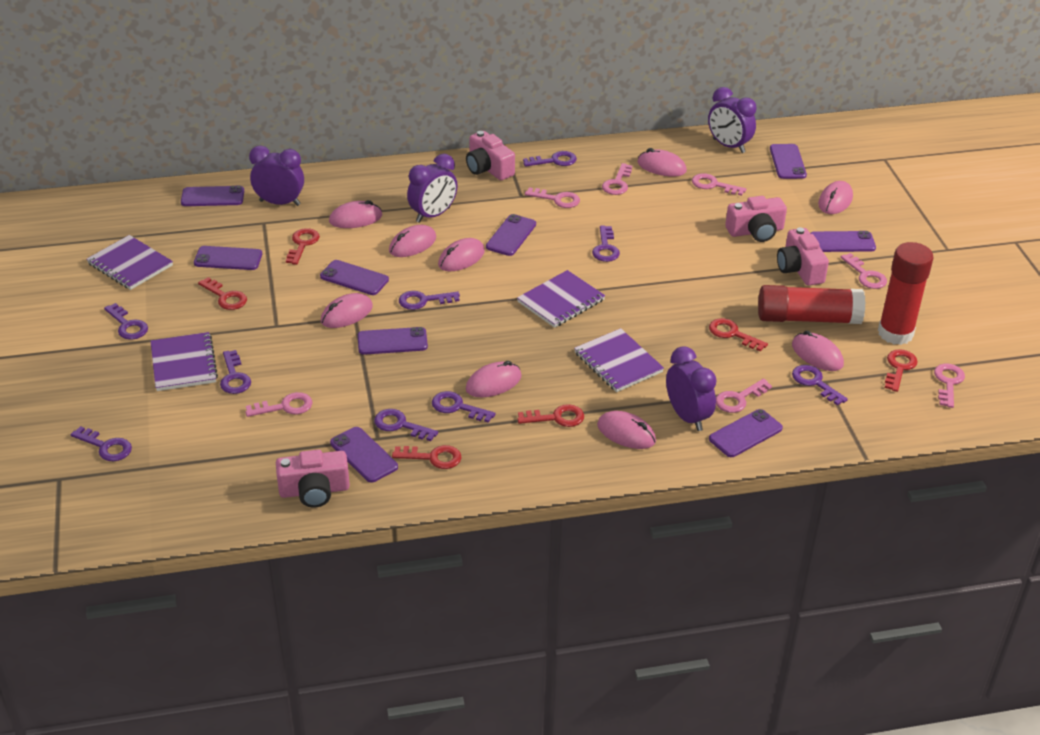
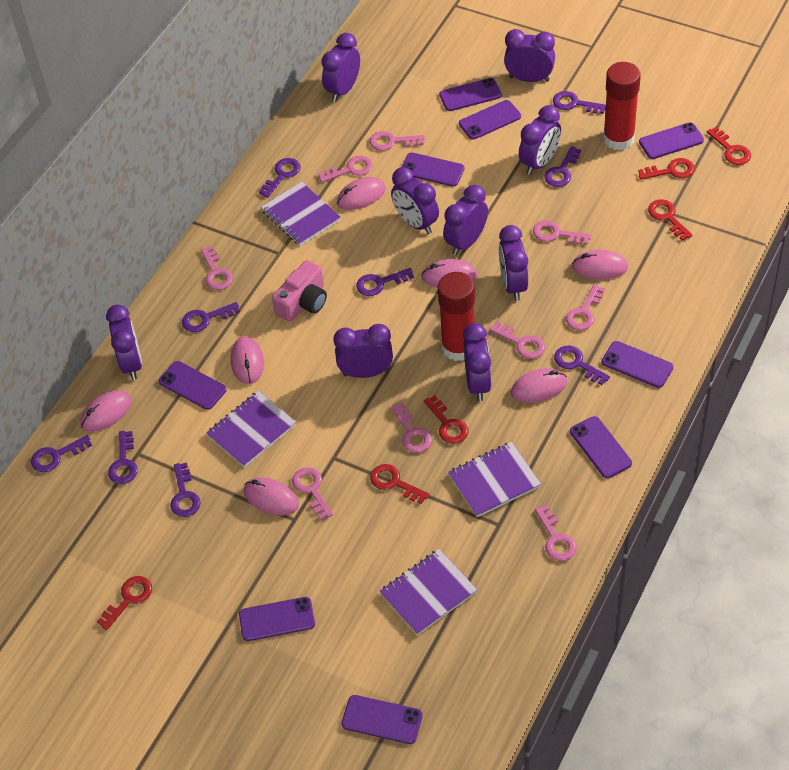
pink camera: 4 -> 1
pink key: 7 -> 9
pink mouse: 9 -> 7
purple clock: 4 -> 9

